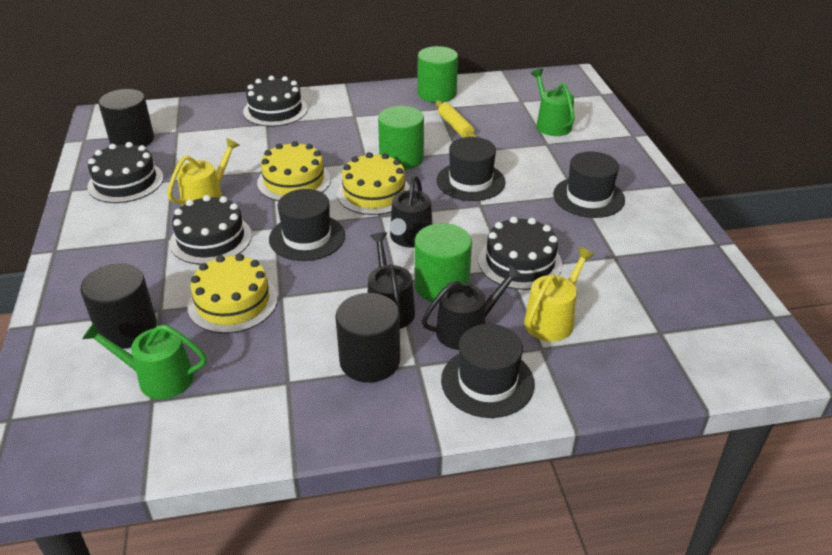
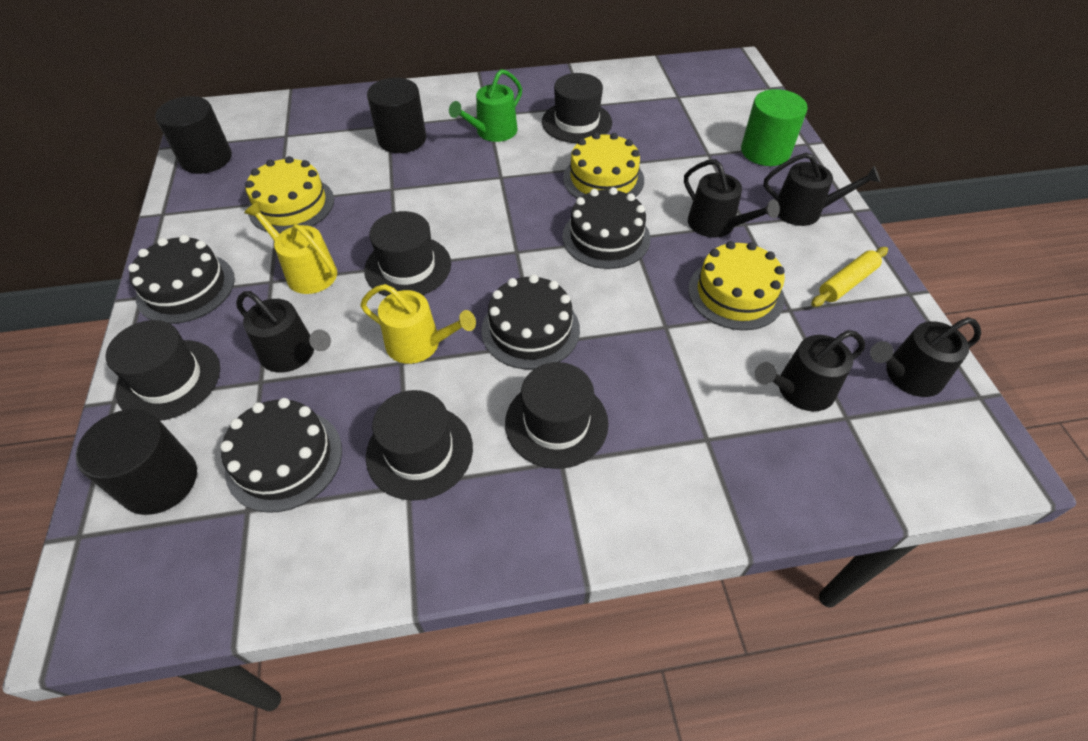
black hat: 4 -> 5
black watering can: 3 -> 5
green cylinder: 3 -> 1
green watering can: 2 -> 1

